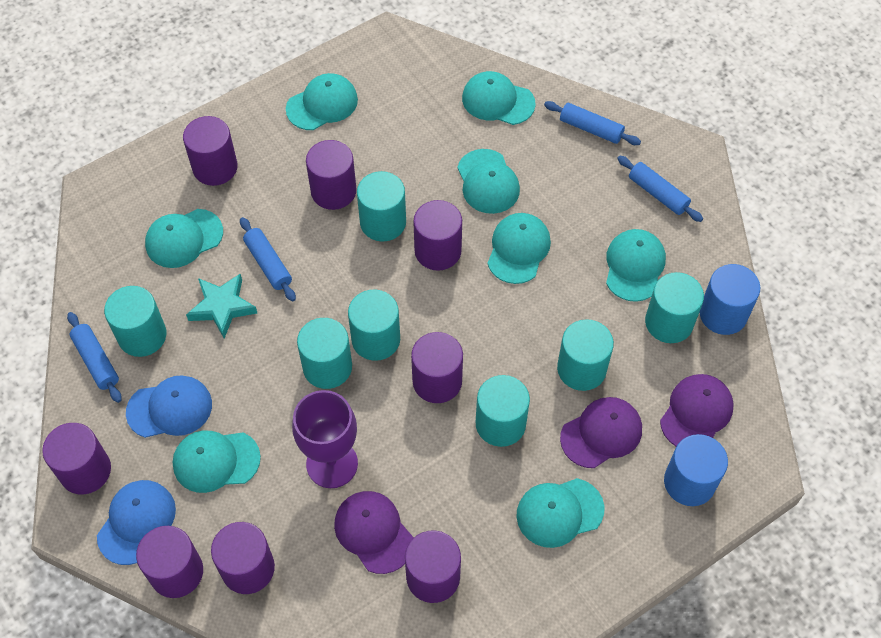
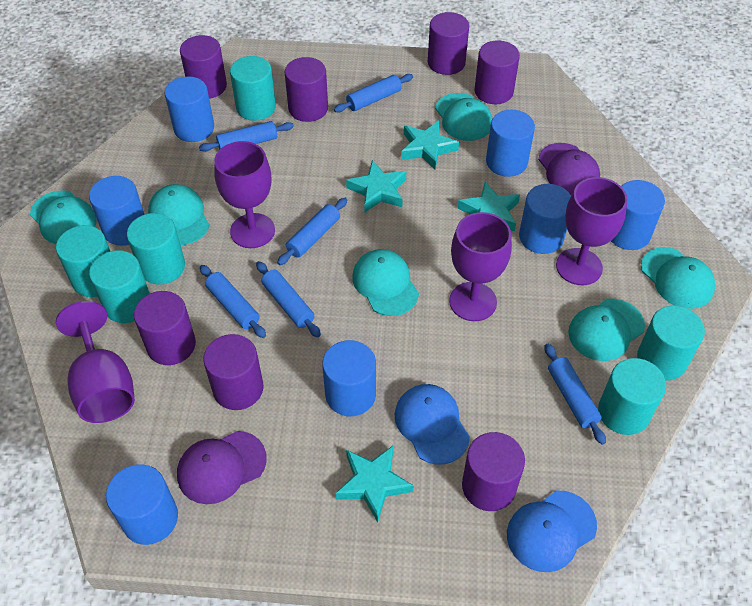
blue cylinder: 2 -> 7
blue rolling pin: 4 -> 6
purple cap: 3 -> 2
purple cylinder: 8 -> 7
purple goblet: 1 -> 4
turquoise cap: 8 -> 6
turquoise cylinder: 7 -> 6
turquoise star: 1 -> 4

